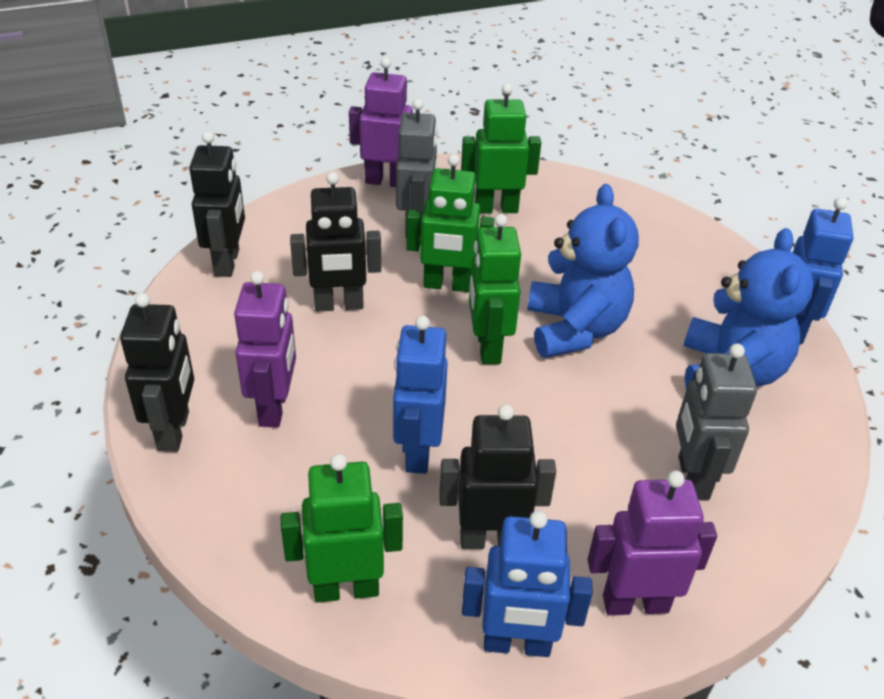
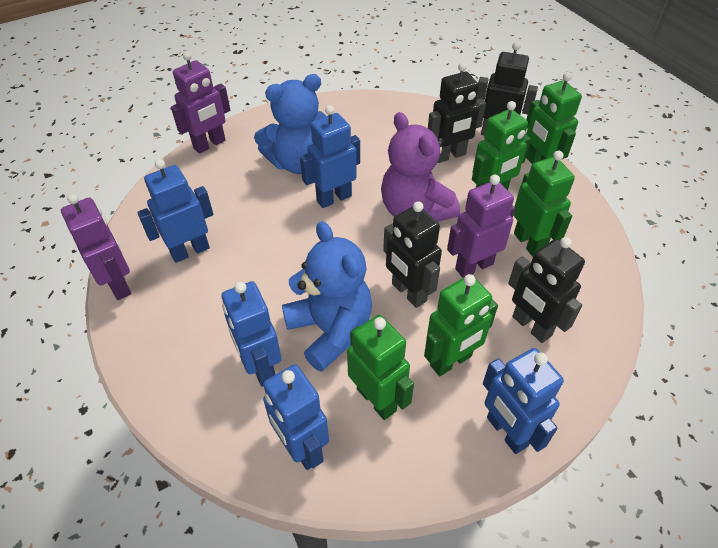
blue robot: 3 -> 5
green robot: 4 -> 5
grey robot: 2 -> 0
purple teddy bear: 0 -> 1

